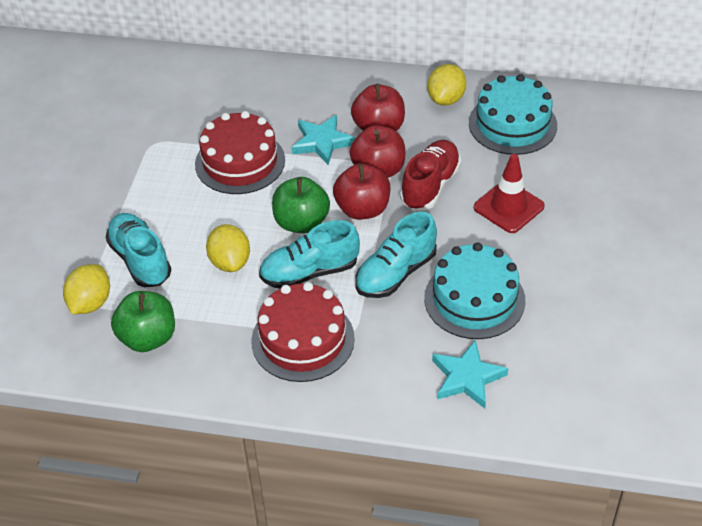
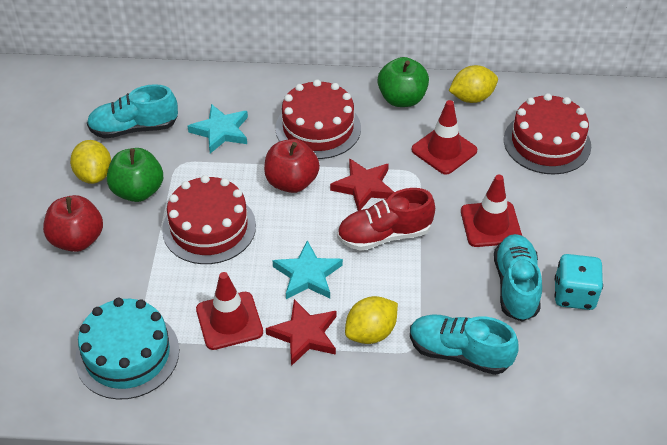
red apple: 3 -> 2
red cake: 2 -> 3
red star: 0 -> 2
red traffic cone: 1 -> 3
turquoise cake: 2 -> 1
turquoise dice: 0 -> 1

